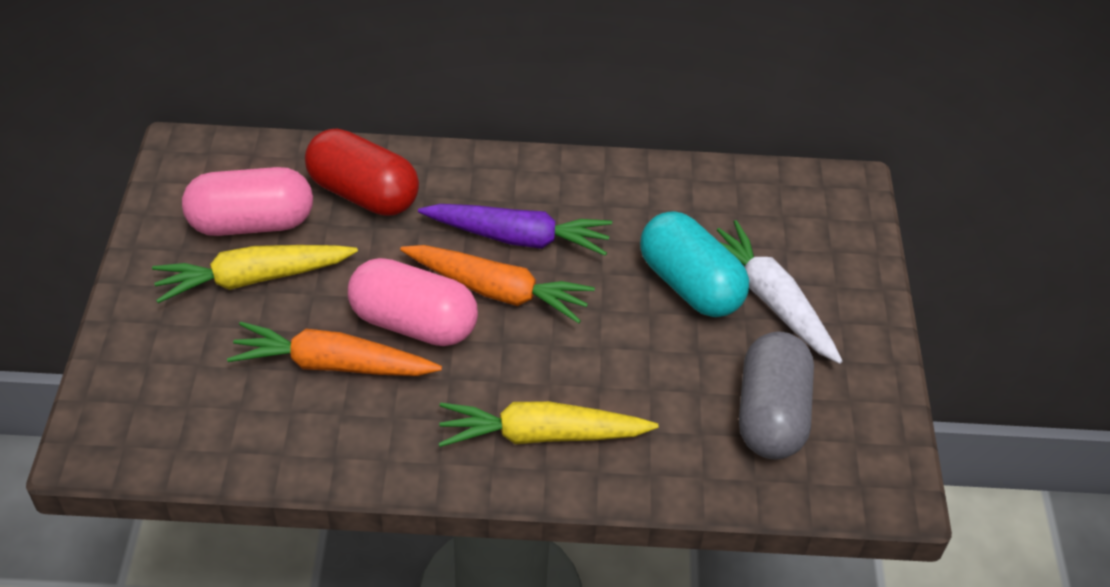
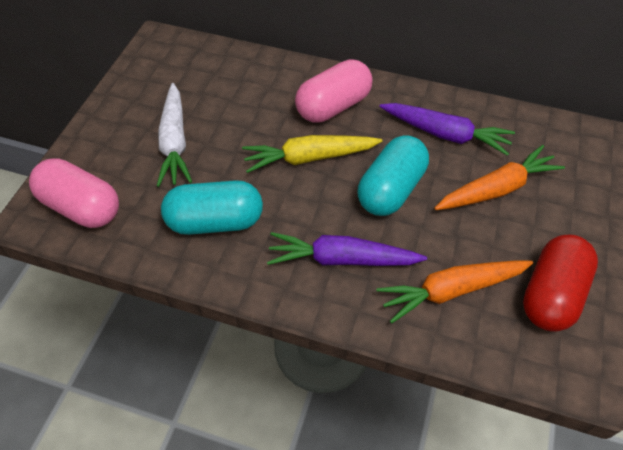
grey capsule: 1 -> 0
purple carrot: 1 -> 2
turquoise capsule: 1 -> 2
yellow carrot: 2 -> 1

